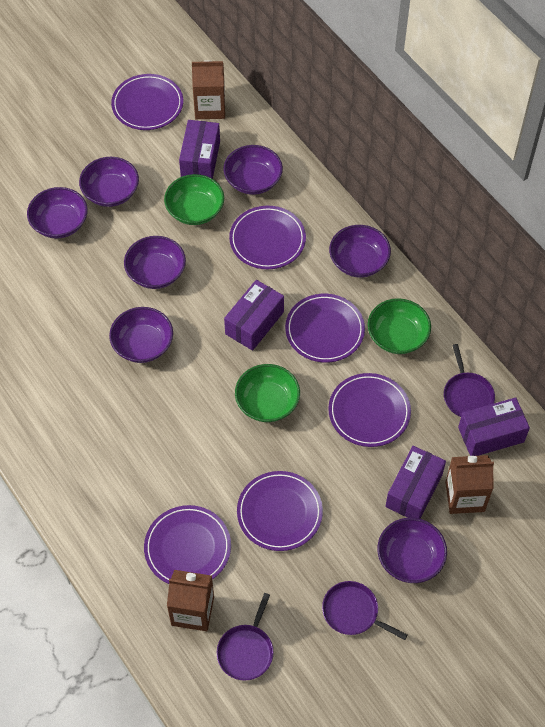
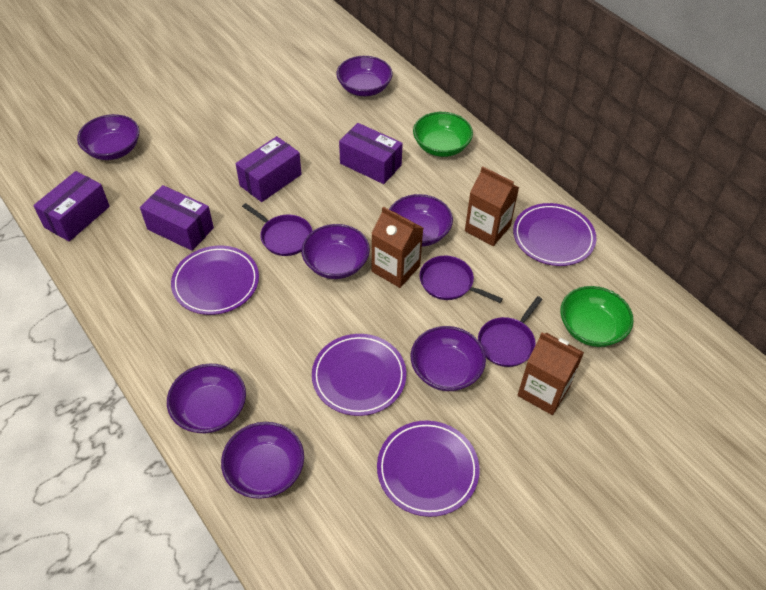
green bowl: 3 -> 2
purple plate: 6 -> 4

